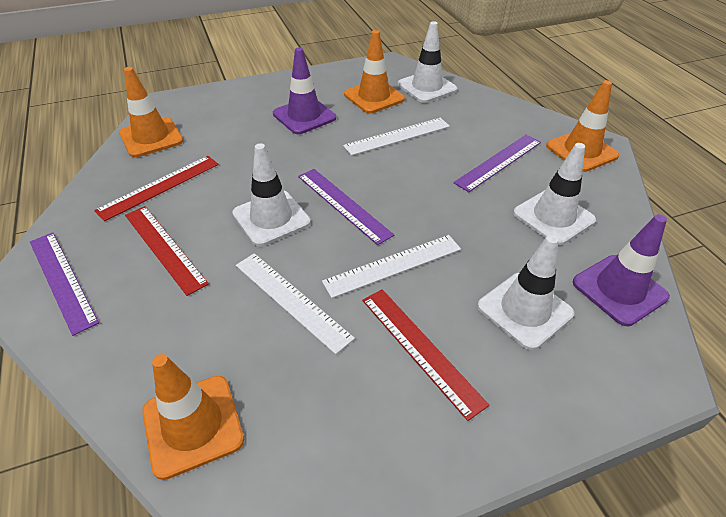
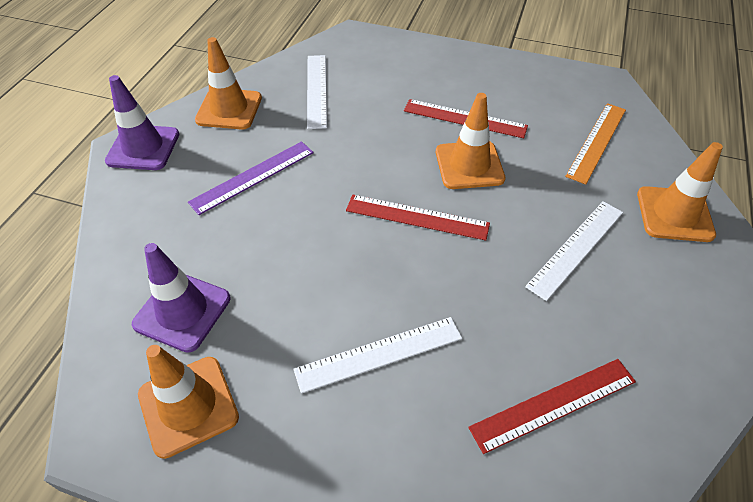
orange ruler: 0 -> 1
purple ruler: 3 -> 1
white traffic cone: 4 -> 0

